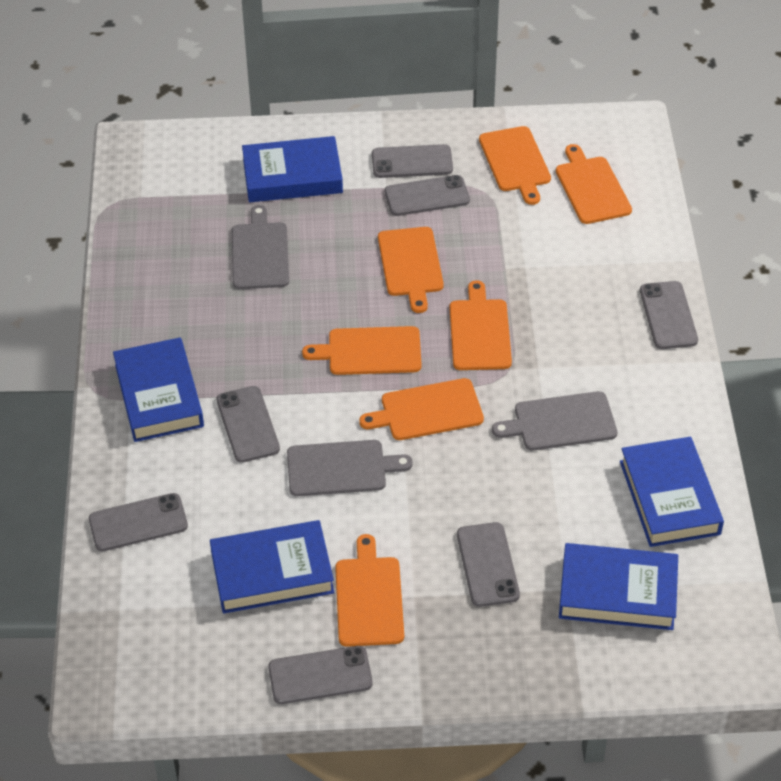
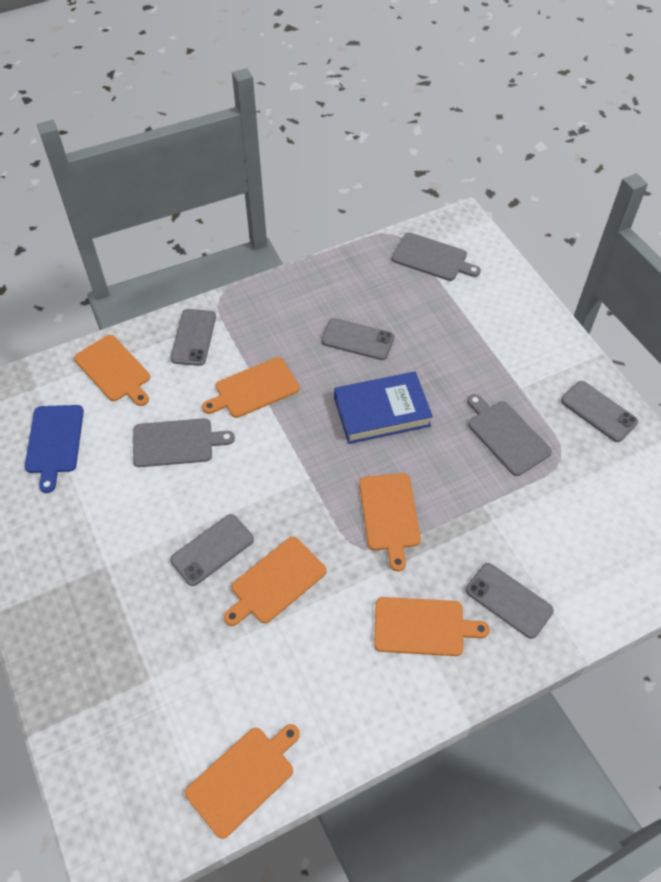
blue book: 5 -> 1
blue cutting board: 0 -> 1
grey phone: 7 -> 5
orange cutting board: 7 -> 6

